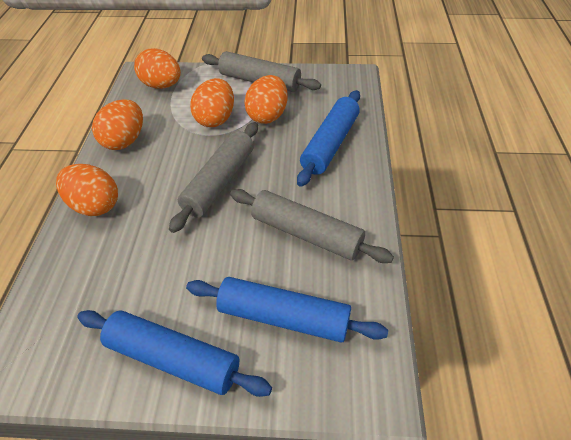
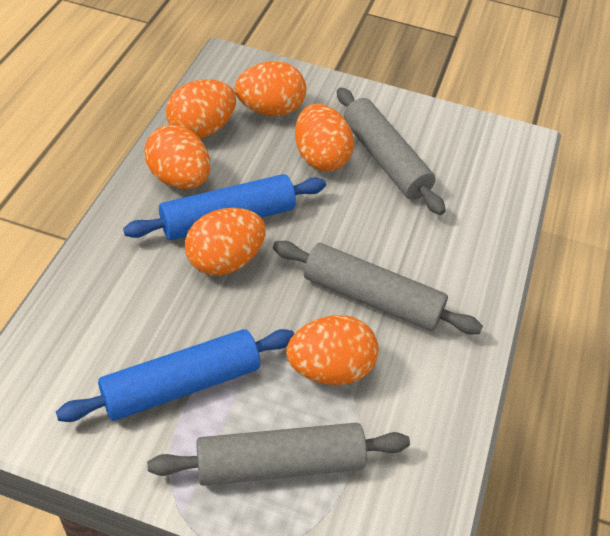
blue rolling pin: 3 -> 2
orange egg: 5 -> 6

